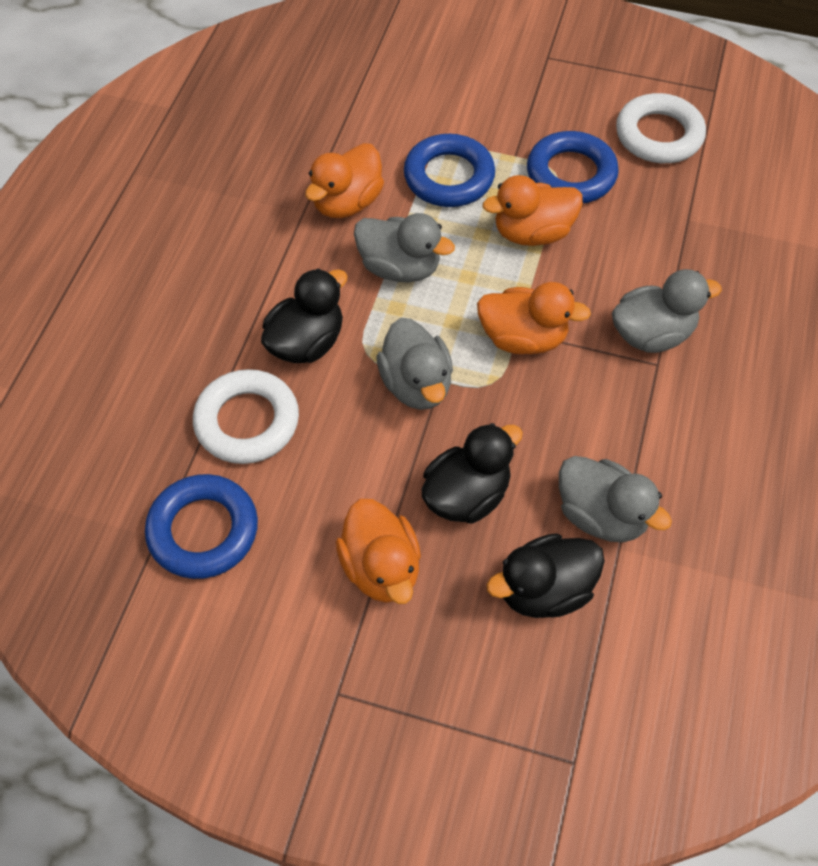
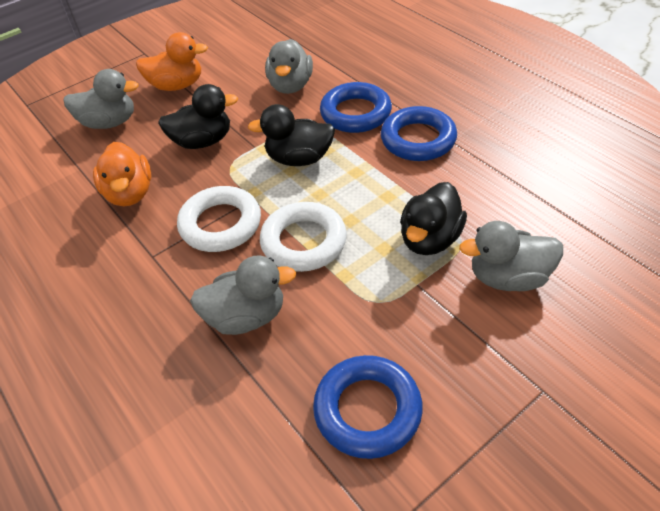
orange duck: 4 -> 2

